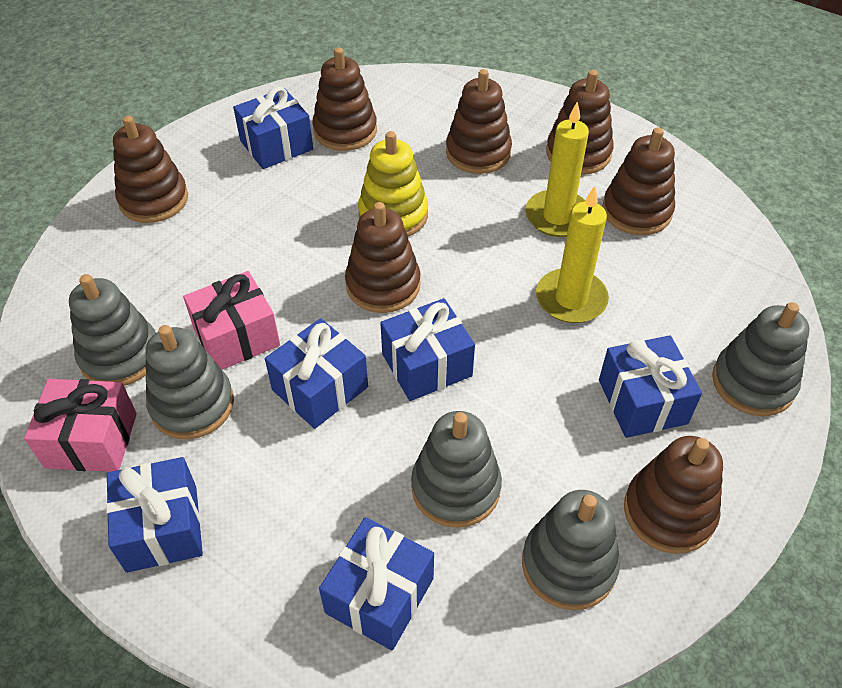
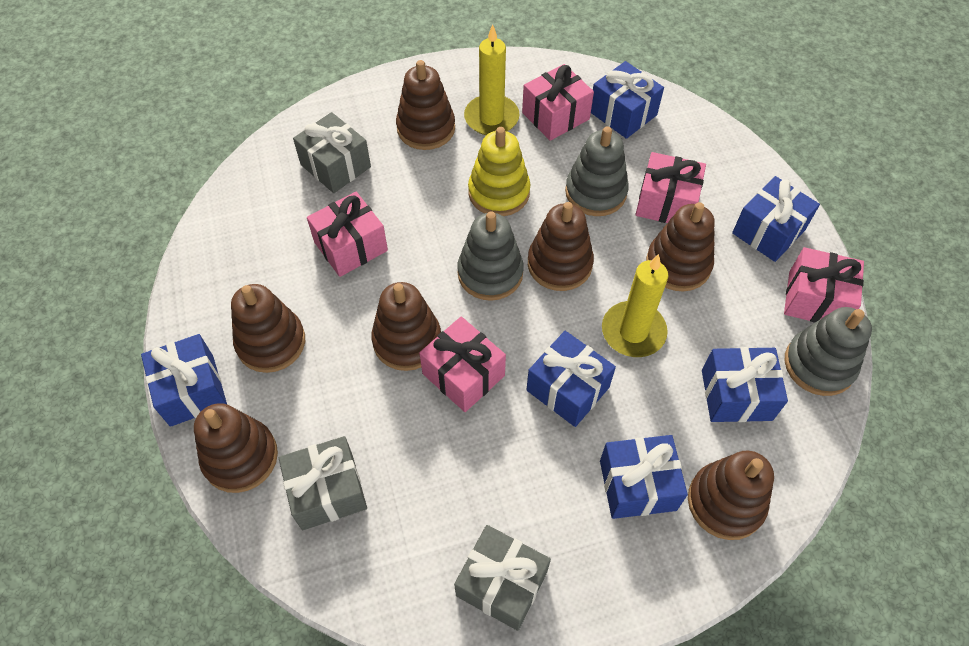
grey gift: 0 -> 3
grey stacking toy: 5 -> 3
pink gift: 2 -> 5

